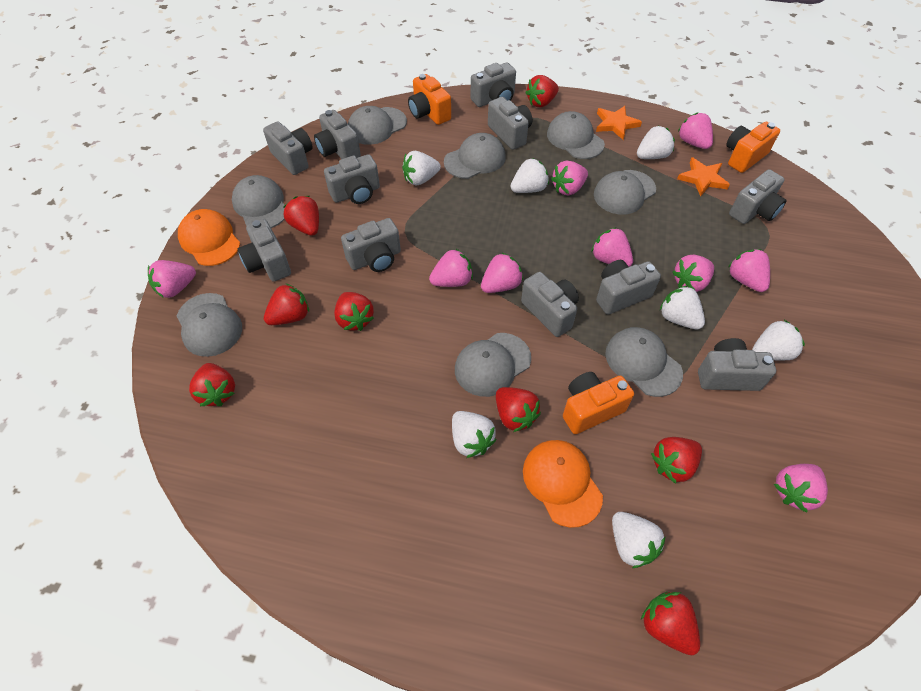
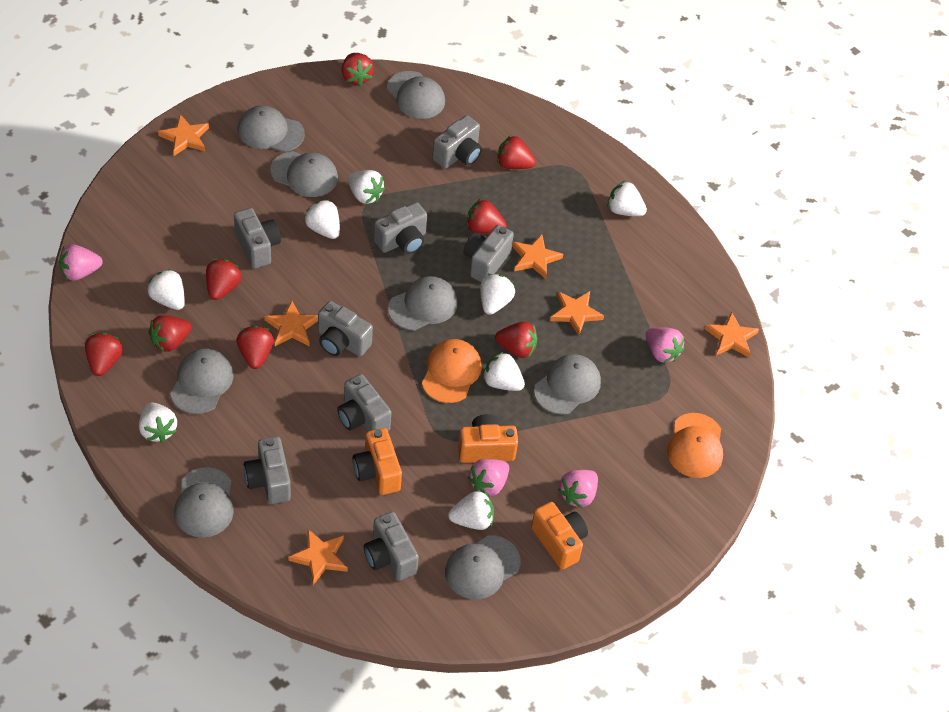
grey camera: 11 -> 8
orange star: 2 -> 6
pink strawberry: 9 -> 4
white strawberry: 7 -> 8

